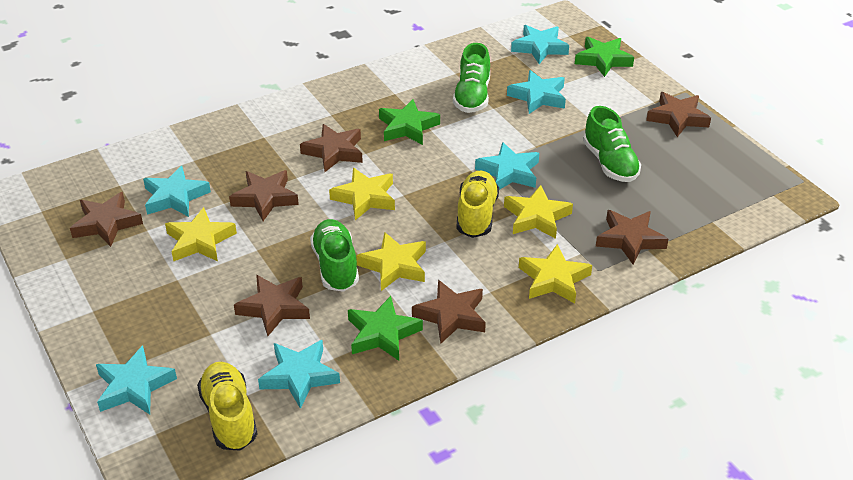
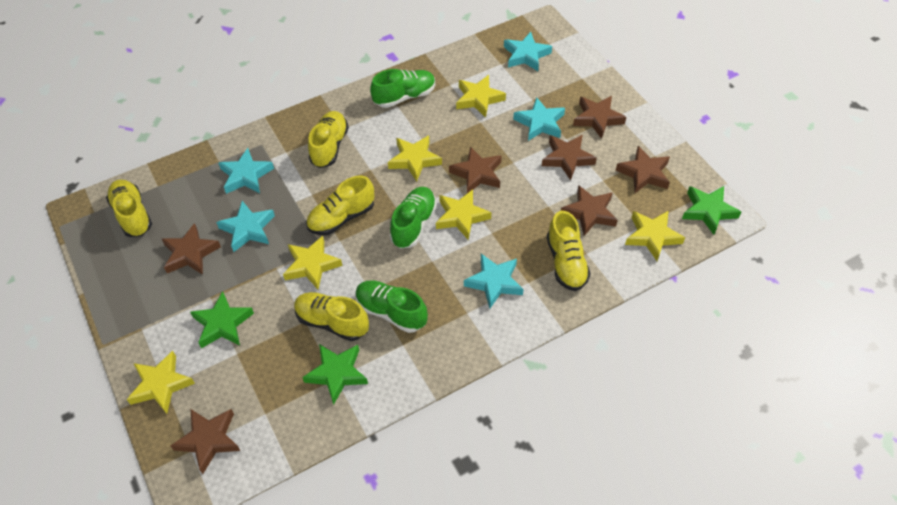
turquoise star: 6 -> 5
yellow shoe: 2 -> 5
yellow star: 5 -> 6

